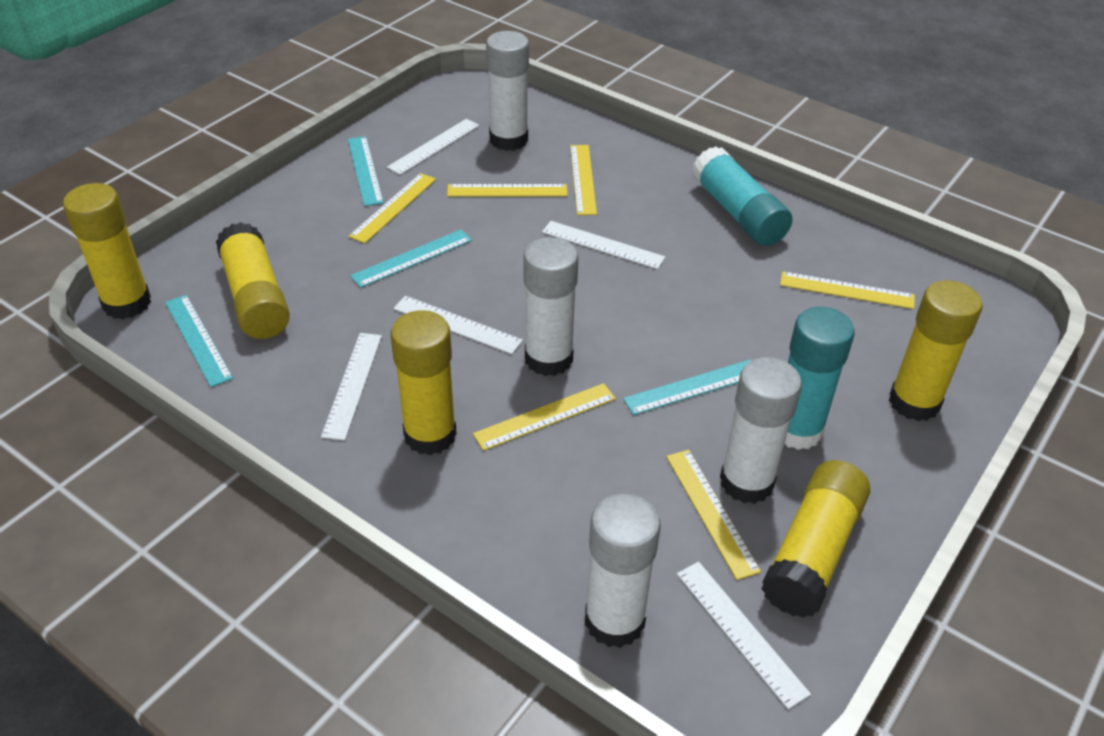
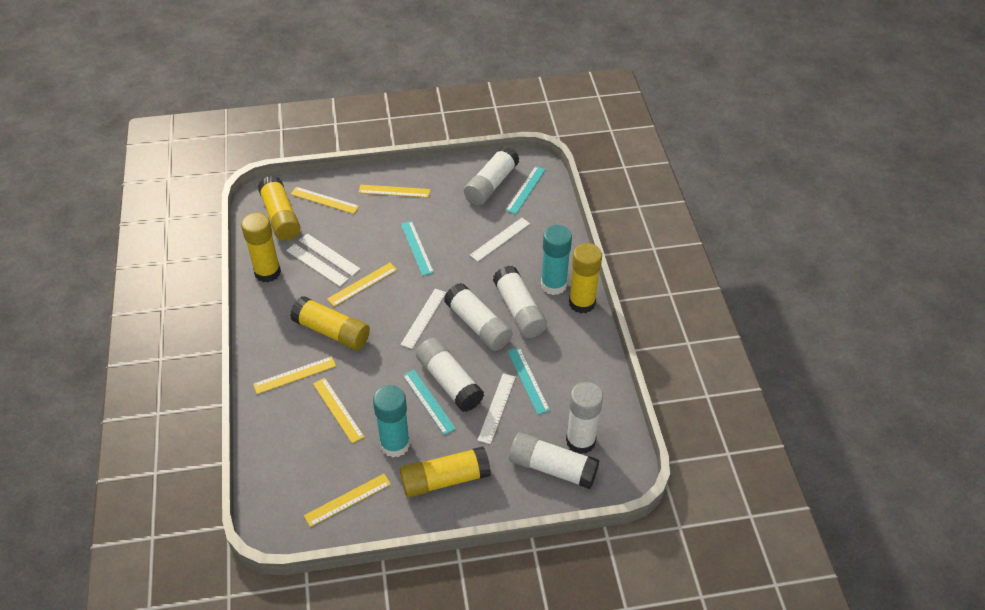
white glue stick: 4 -> 6

